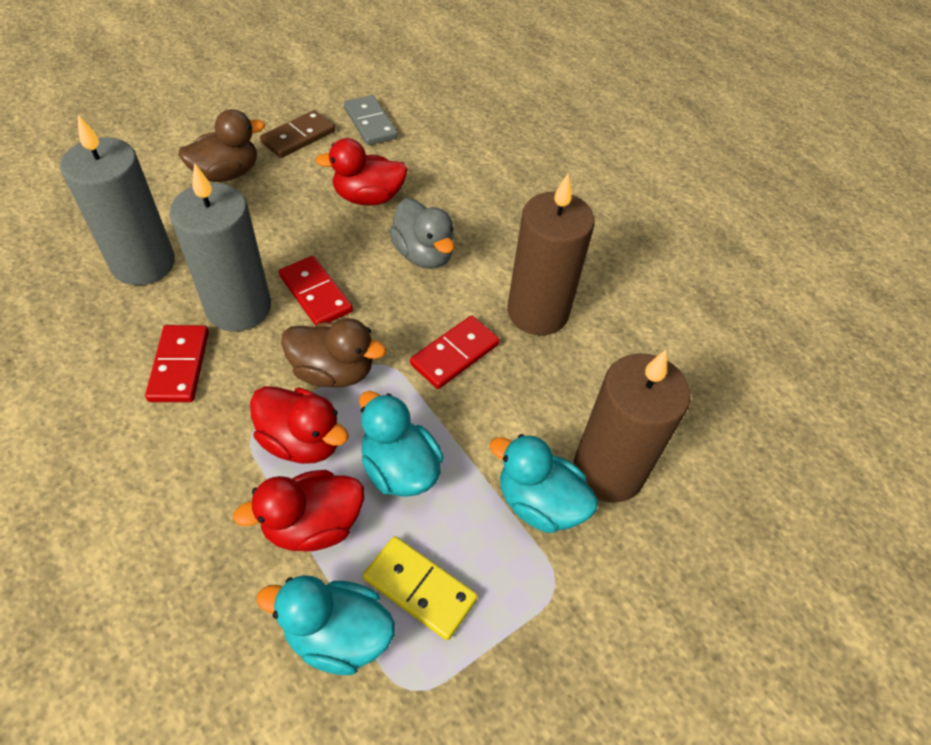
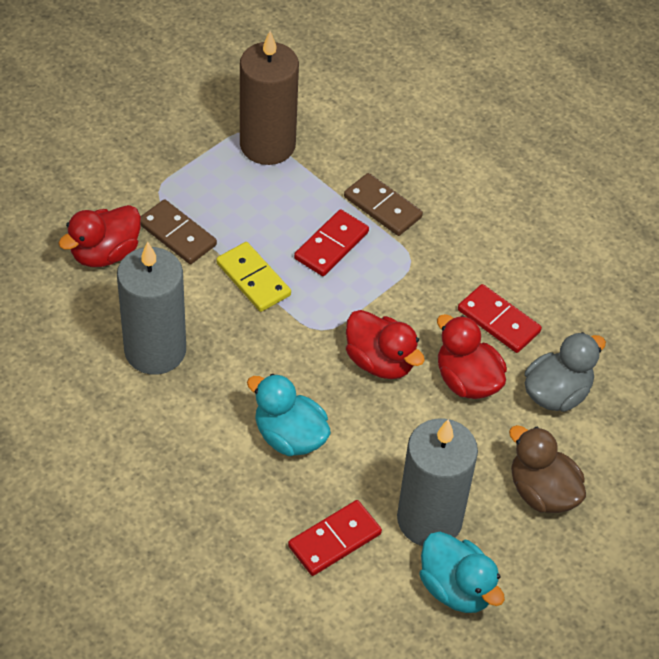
brown candle: 2 -> 1
brown domino: 1 -> 2
brown duck: 2 -> 1
grey domino: 1 -> 0
turquoise duck: 3 -> 2

